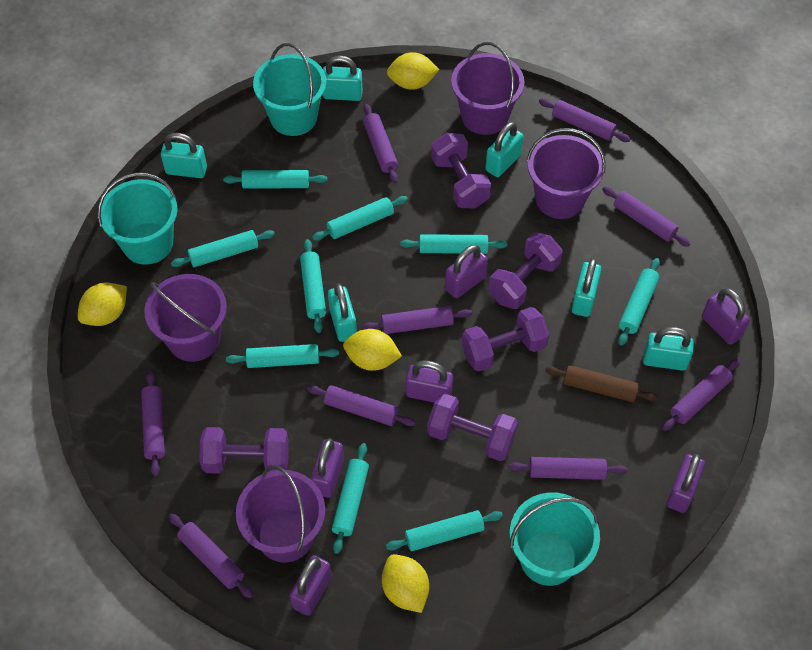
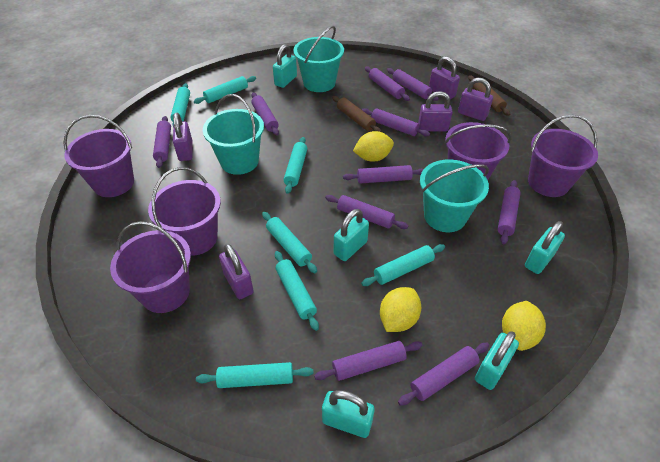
brown rolling pin: 1 -> 2
purple bucket: 4 -> 5
purple dumbbell: 5 -> 0
purple padlock: 6 -> 5
purple rolling pin: 9 -> 10
turquoise padlock: 6 -> 5
turquoise rolling pin: 9 -> 7
yellow lemon: 4 -> 3

